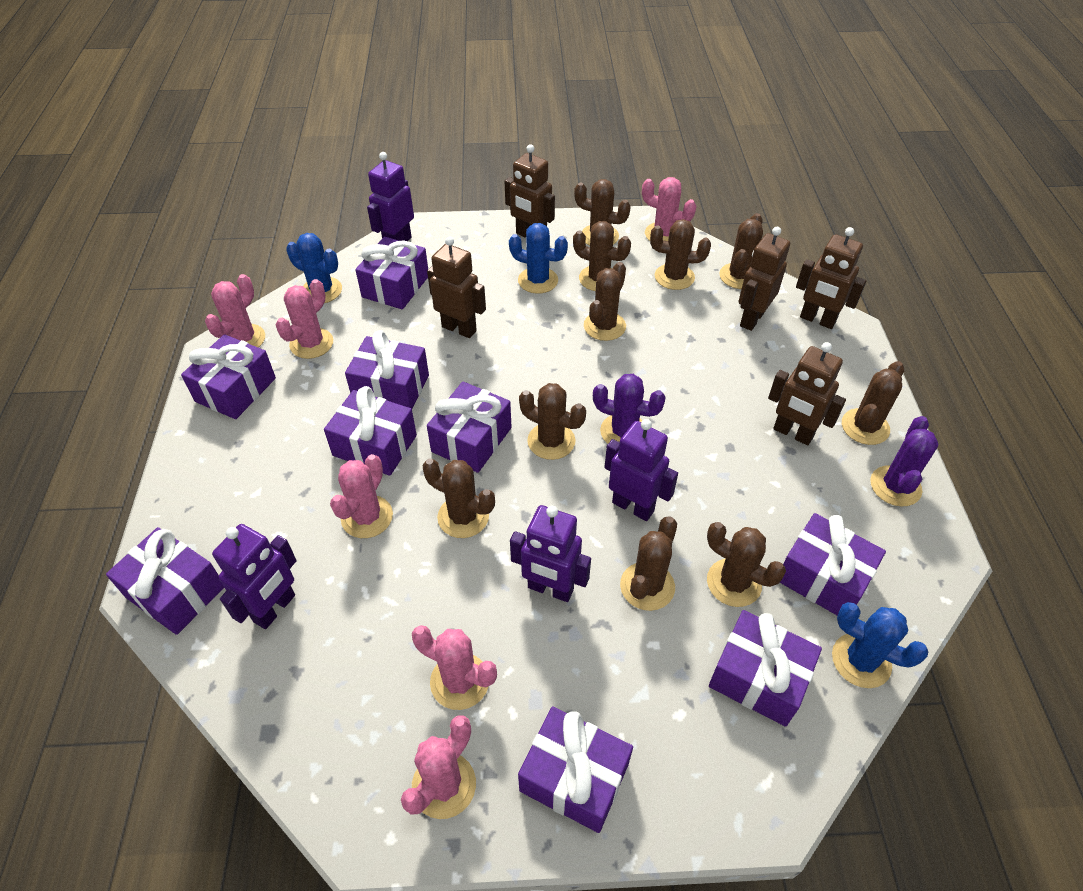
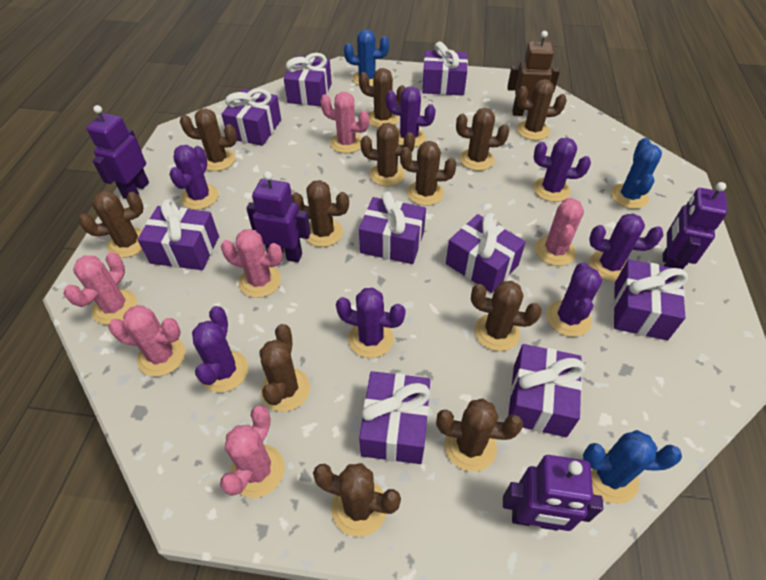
brown cactus: 10 -> 12
brown robot: 5 -> 1
purple cactus: 2 -> 7

